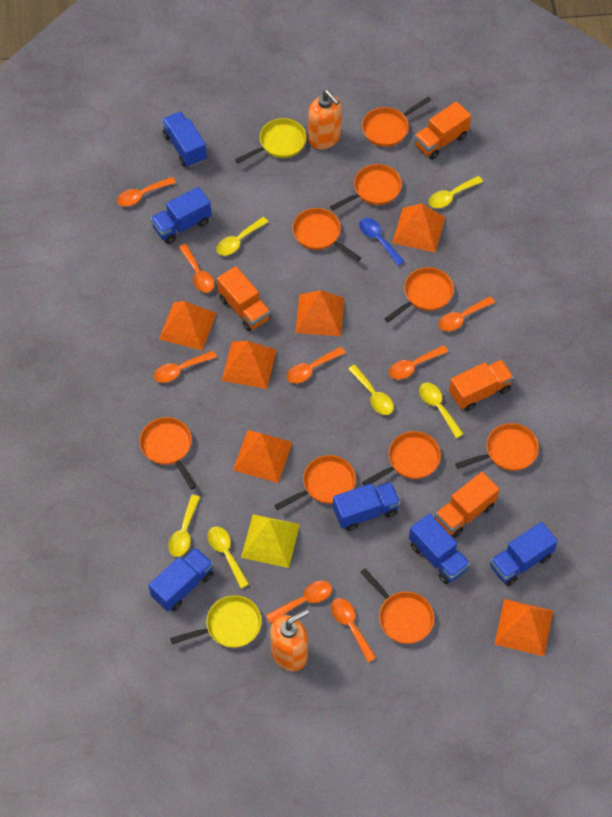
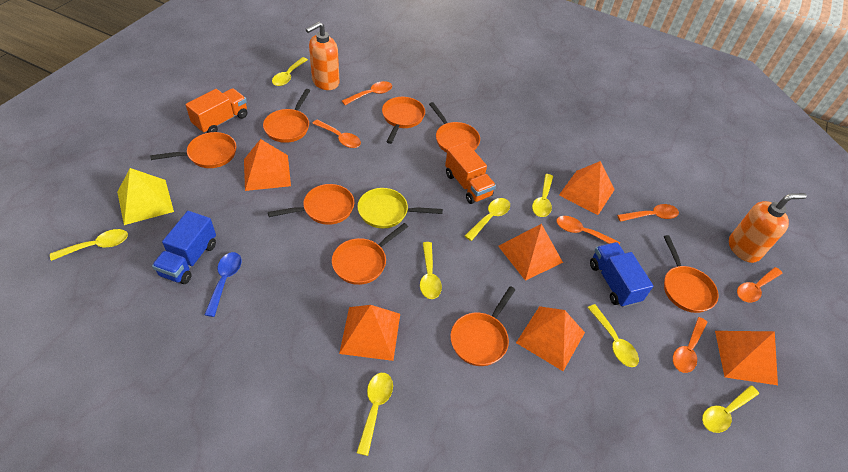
blue truck: 6 -> 2
orange pan: 9 -> 8
orange spoon: 8 -> 6
orange truck: 4 -> 2
yellow pan: 2 -> 1
yellow spoon: 6 -> 8

